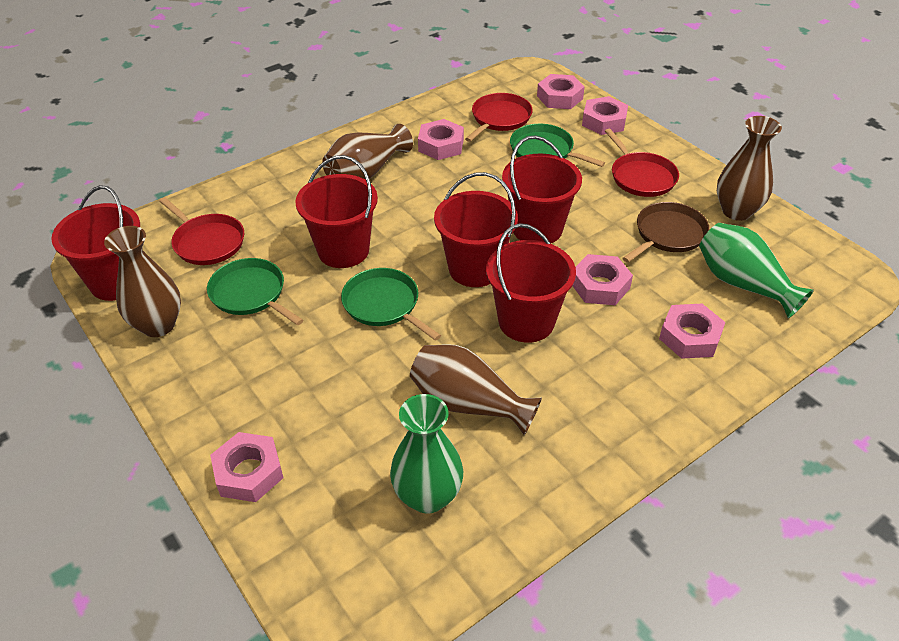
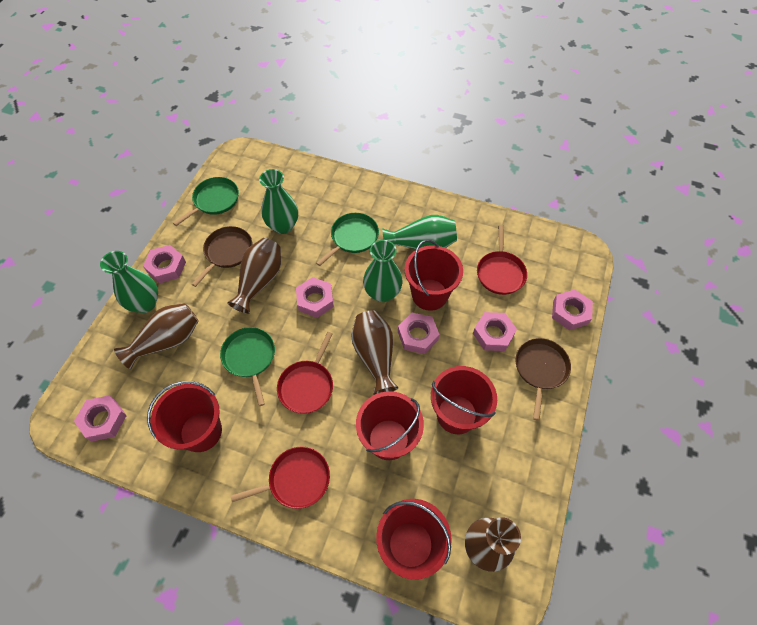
brown pan: 1 -> 2
green vase: 2 -> 4

